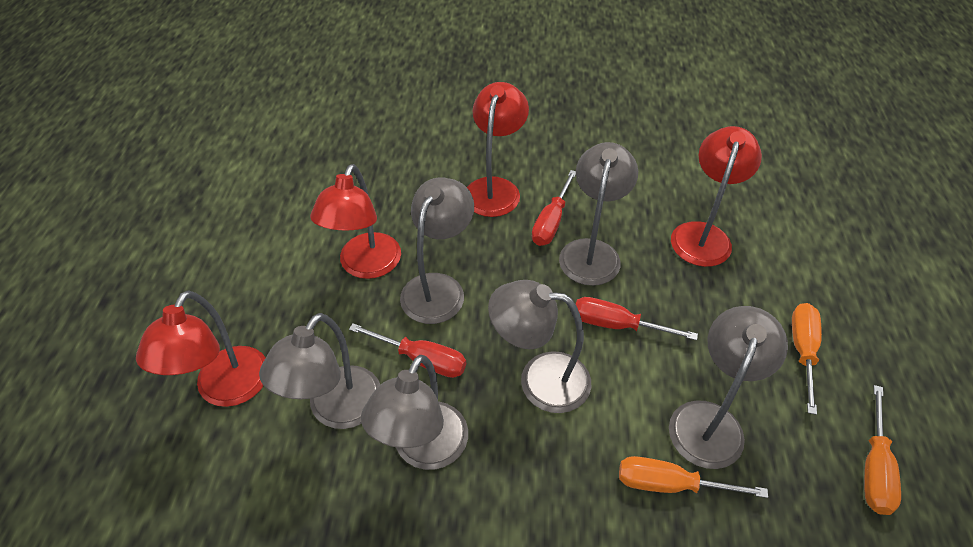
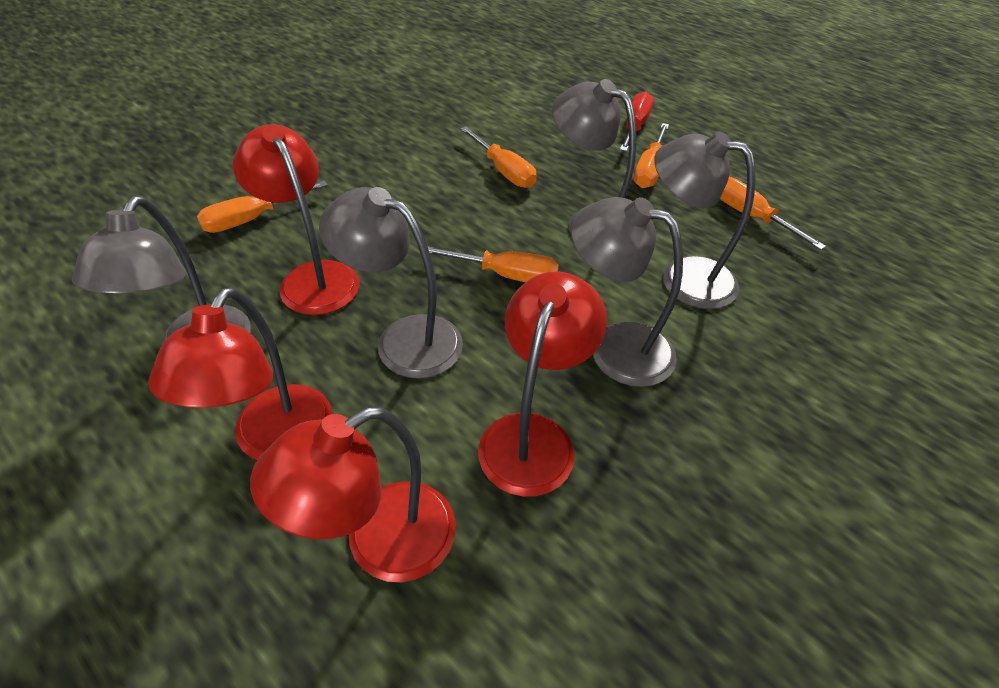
grey lamp: 6 -> 5
orange screwdriver: 3 -> 5
red screwdriver: 3 -> 1

